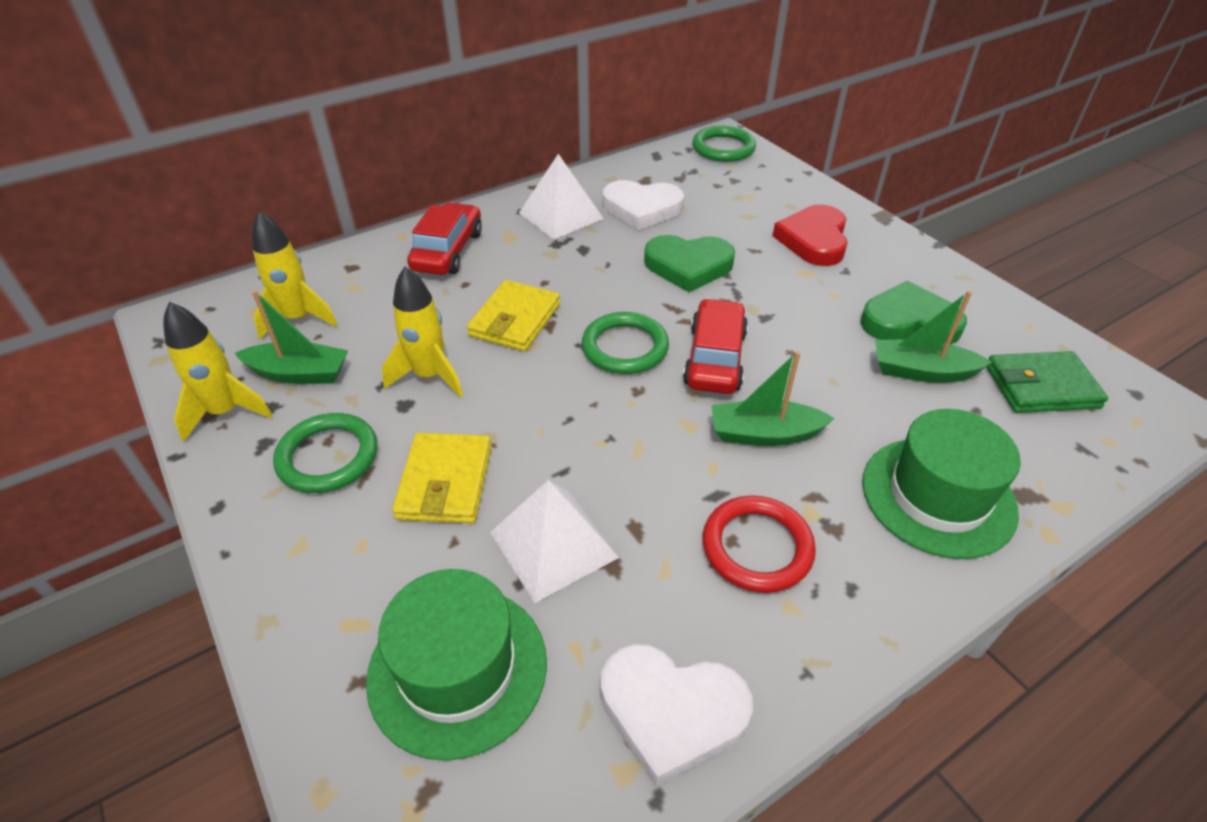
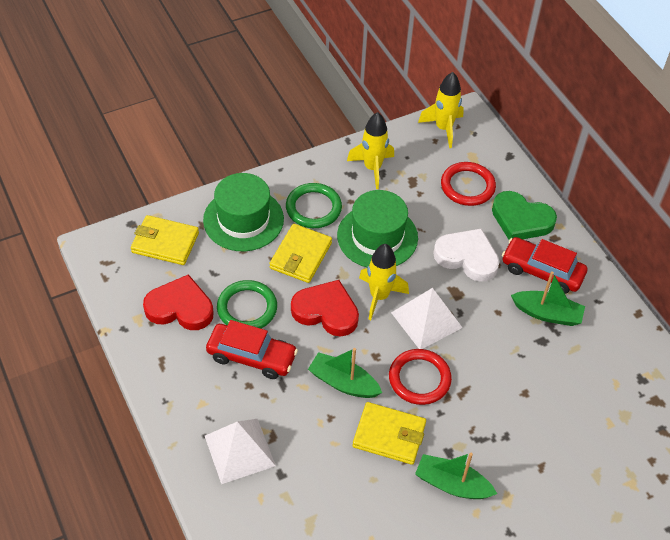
green heart: 2 -> 1
green ring: 3 -> 2
green wallet: 1 -> 0
red heart: 1 -> 2
red ring: 1 -> 2
white heart: 2 -> 1
yellow wallet: 2 -> 3

